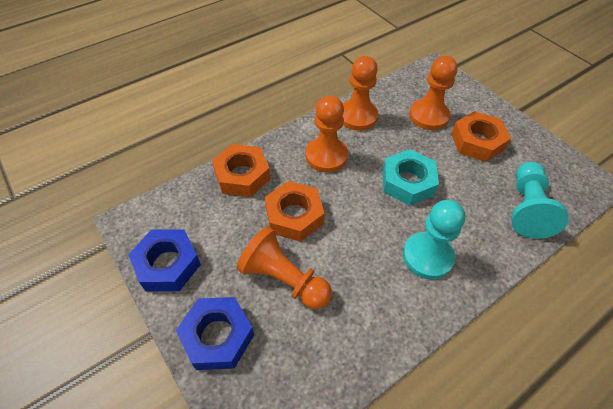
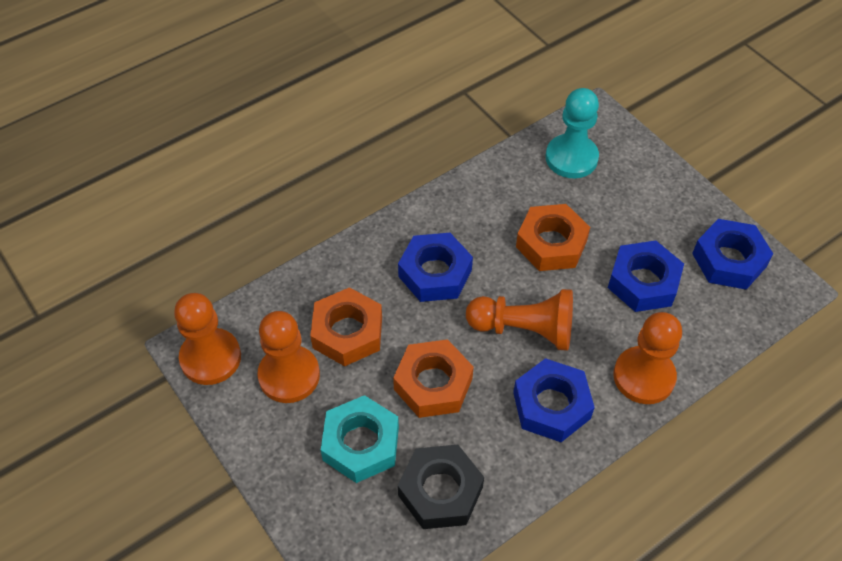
black nut: 0 -> 1
blue nut: 2 -> 4
turquoise pawn: 2 -> 1

